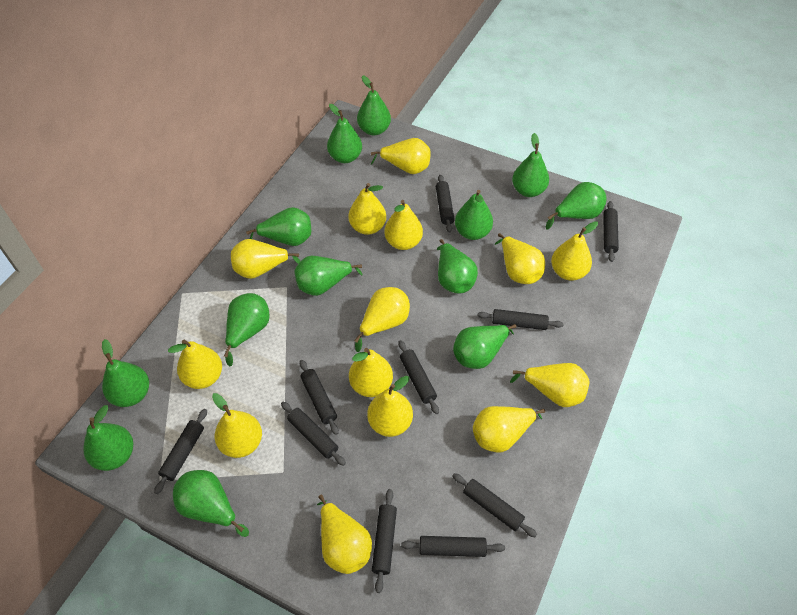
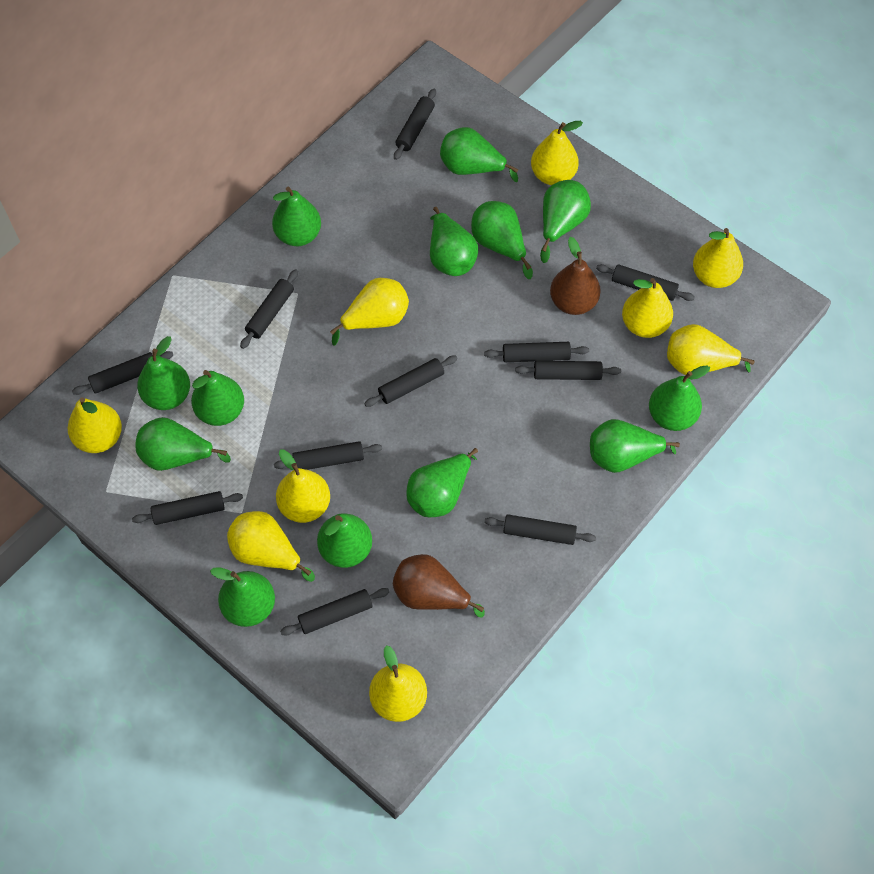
black rolling pin: 10 -> 11
brown pear: 0 -> 2
yellow pear: 14 -> 9

